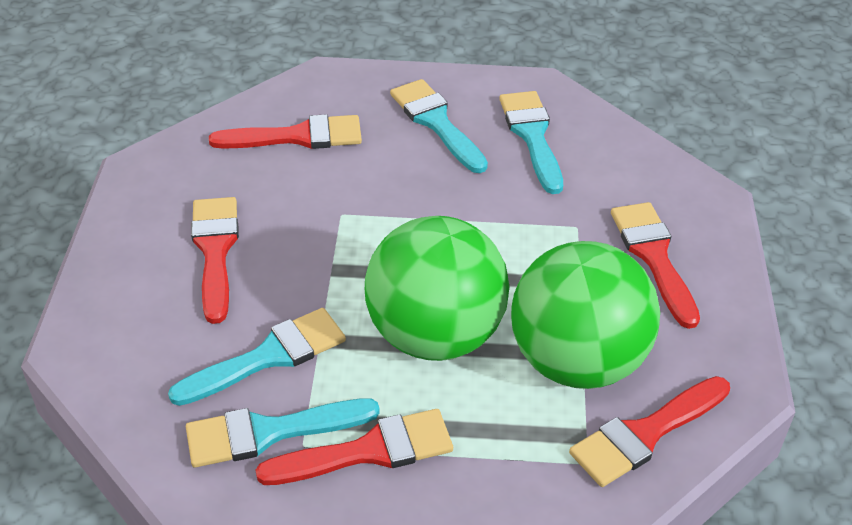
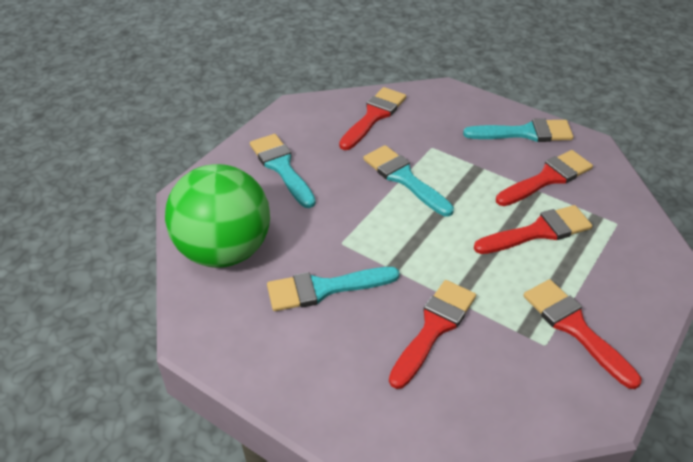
green ball: 2 -> 1

